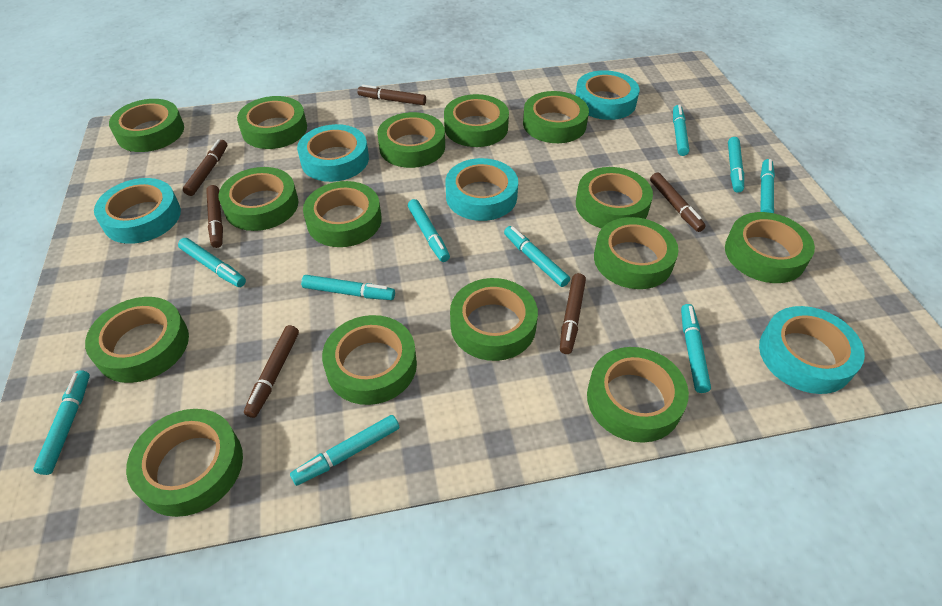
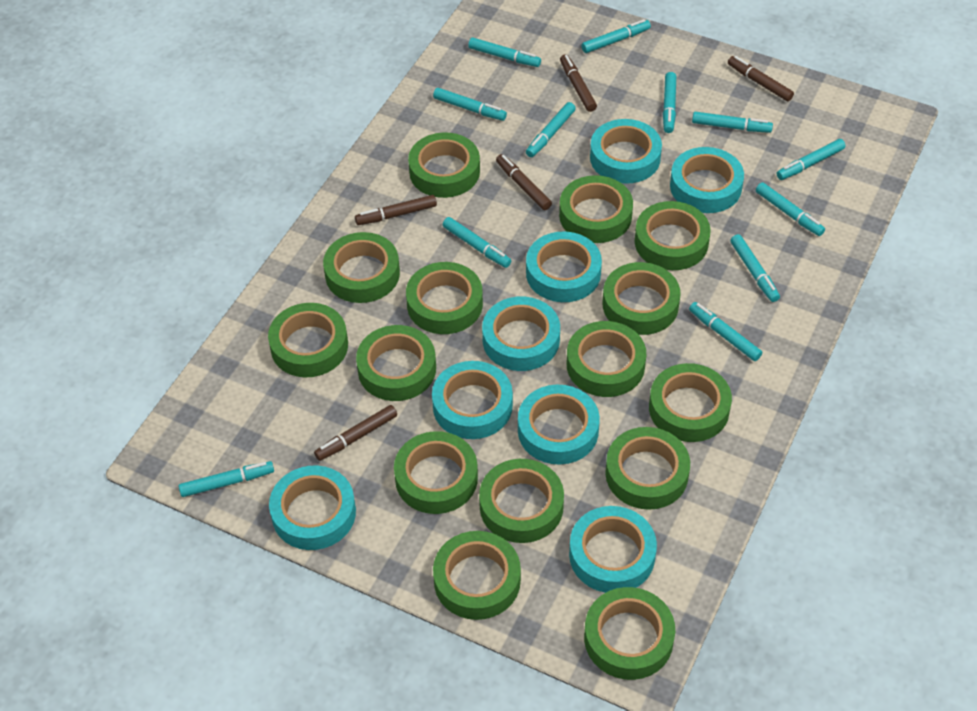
brown marker: 6 -> 5
turquoise marker: 10 -> 12
turquoise tape: 5 -> 8

